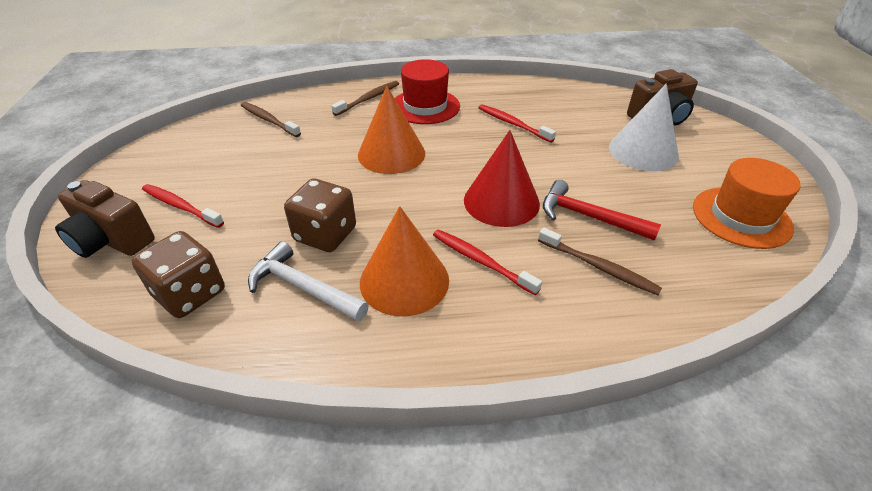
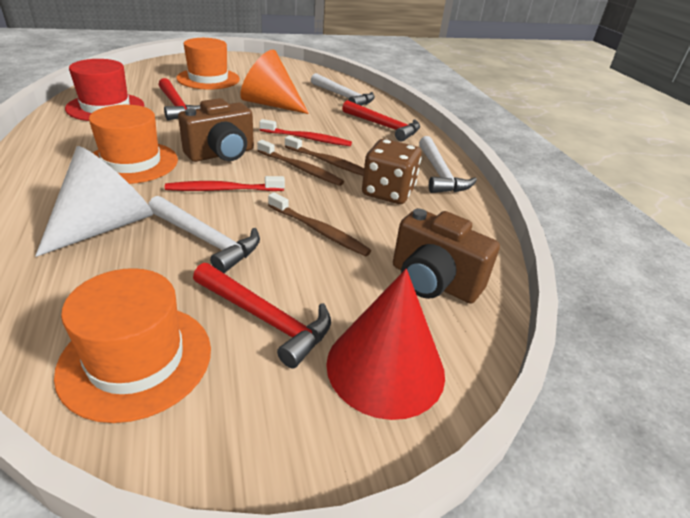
brown dice: 2 -> 1
orange cone: 2 -> 1
orange hat: 1 -> 3
red hammer: 1 -> 3
red toothbrush: 3 -> 2
white hammer: 1 -> 3

